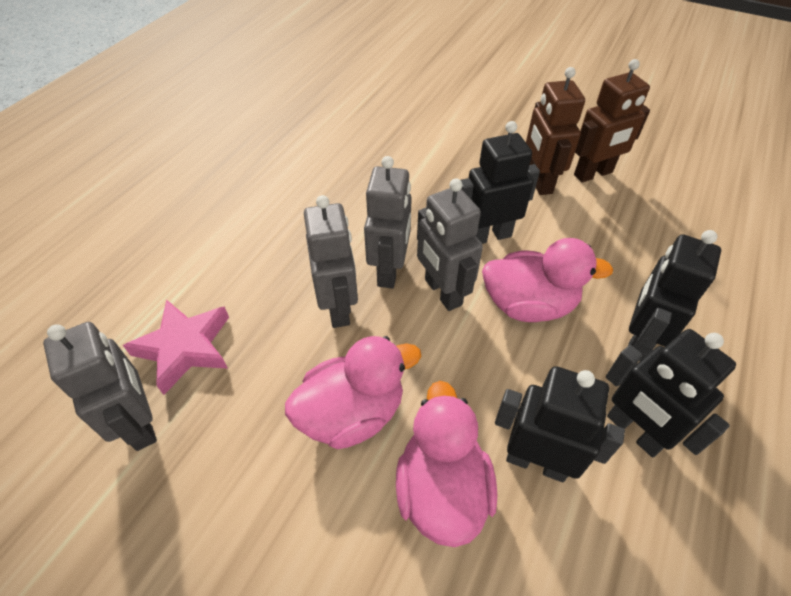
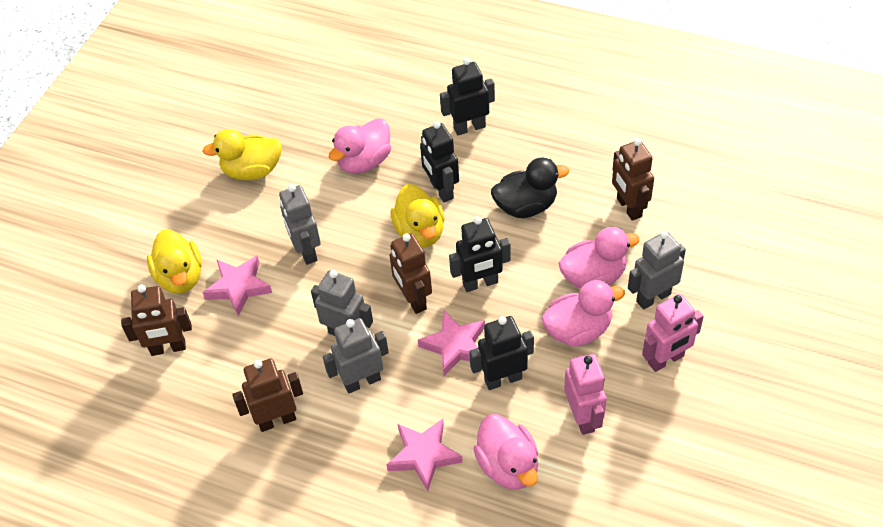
black duck: 0 -> 1
brown robot: 2 -> 4
pink duck: 3 -> 4
pink robot: 0 -> 2
pink star: 1 -> 3
yellow duck: 0 -> 3

